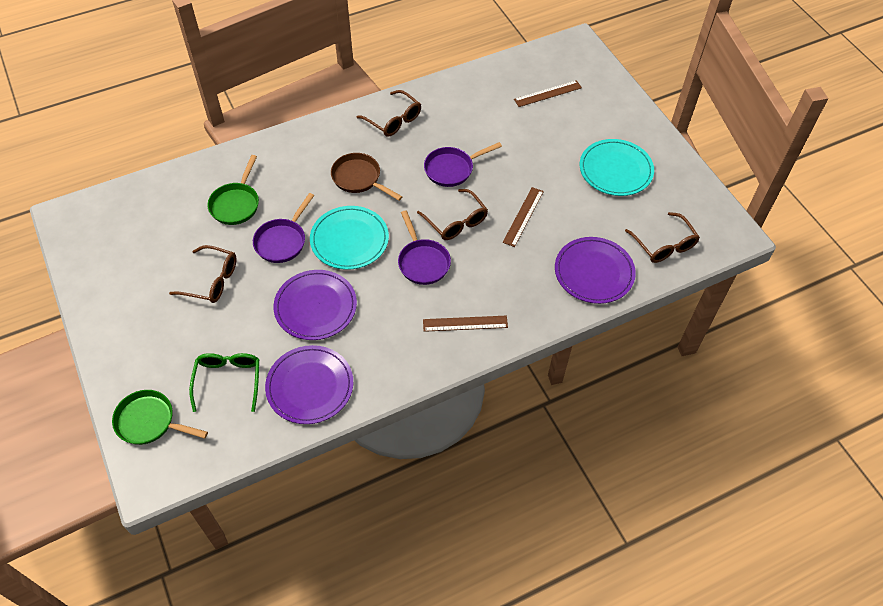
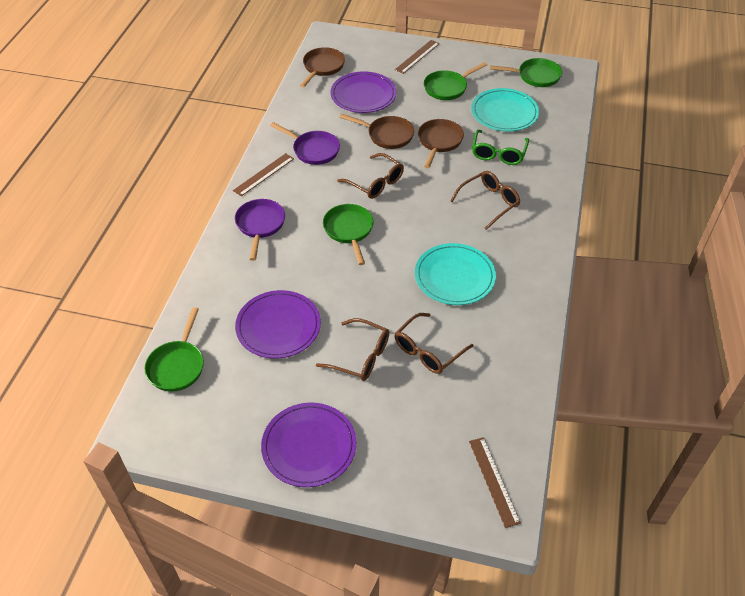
brown pan: 1 -> 3
green pan: 2 -> 4
purple pan: 3 -> 2

